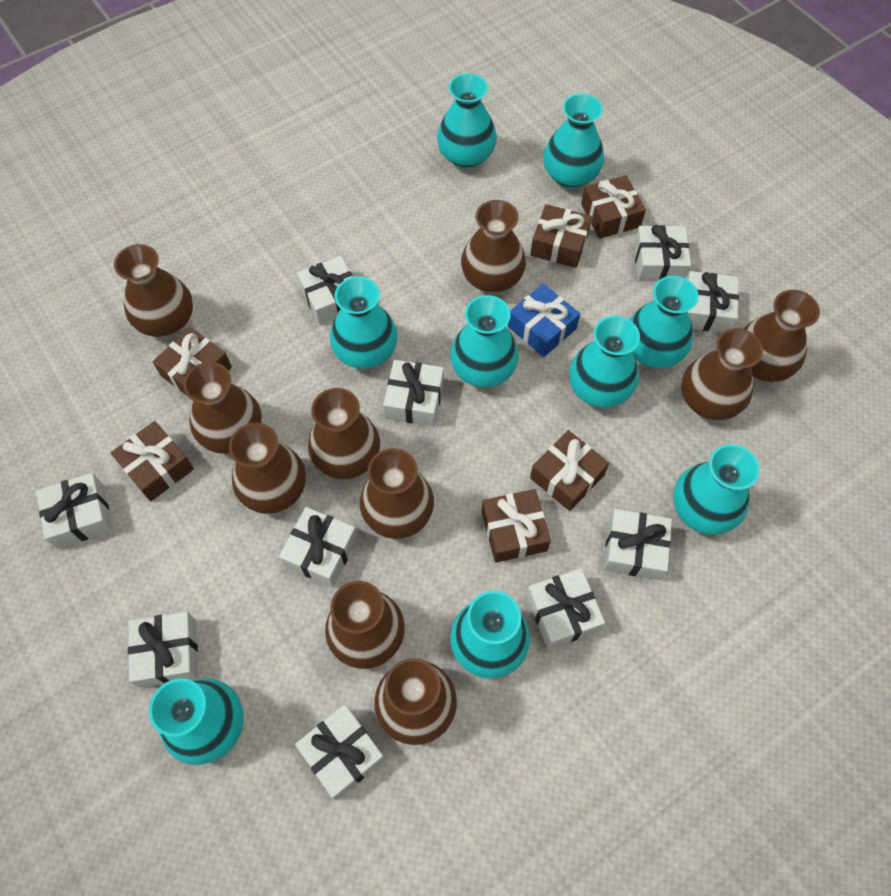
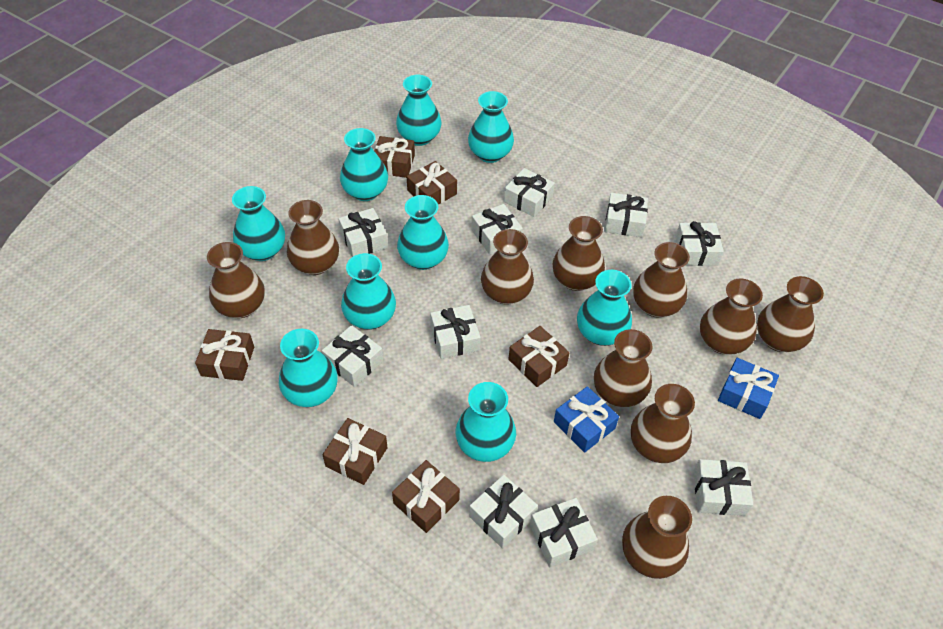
blue gift: 1 -> 2

